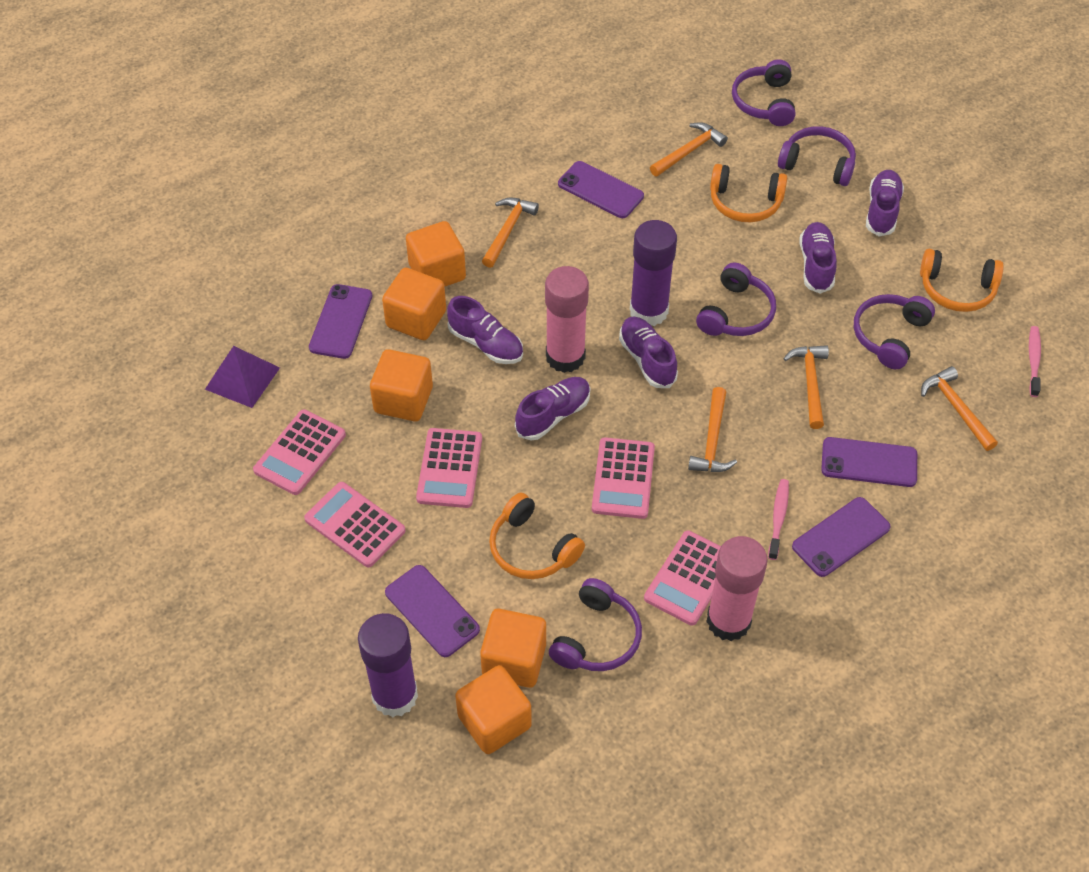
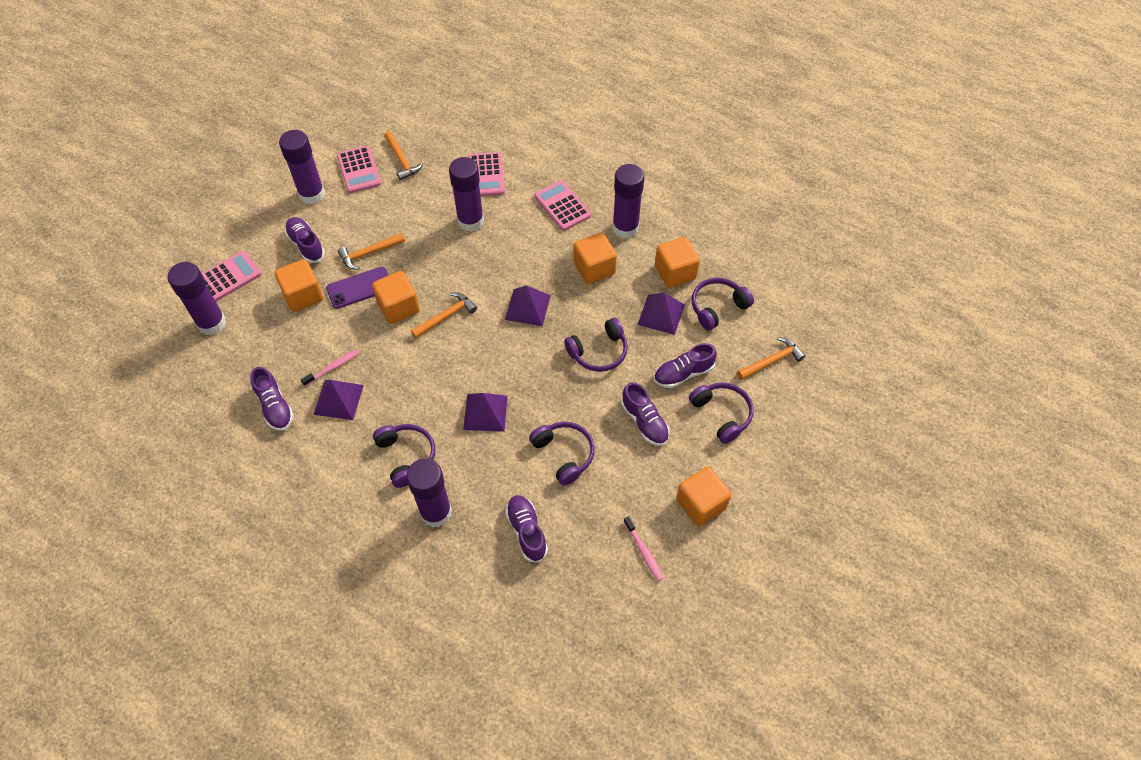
orange hammer: 5 -> 4
orange headphones: 3 -> 0
pink calculator: 5 -> 4
pink glue stick: 2 -> 0
purple glue stick: 2 -> 5
purple phone: 5 -> 1
purple pyramid: 1 -> 4

